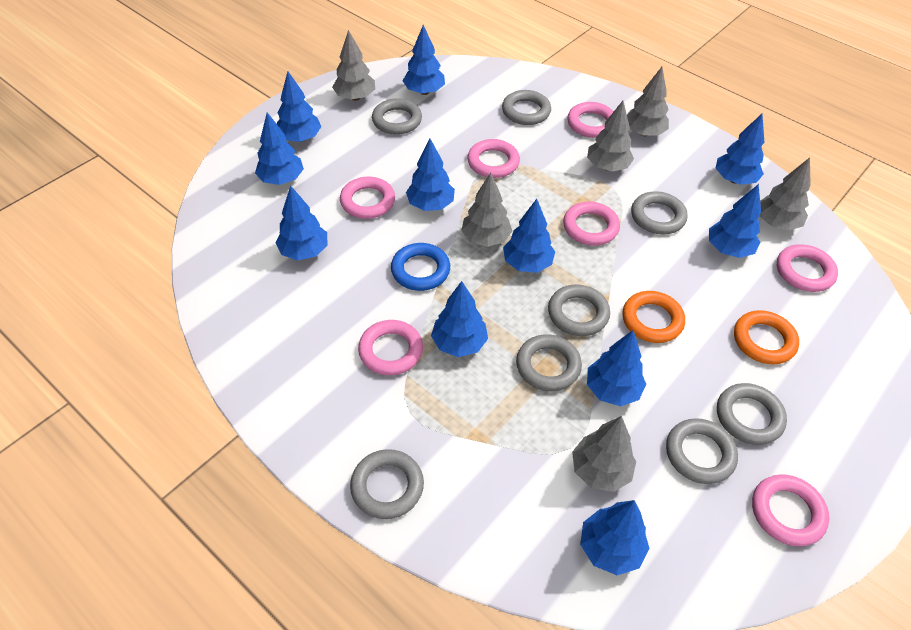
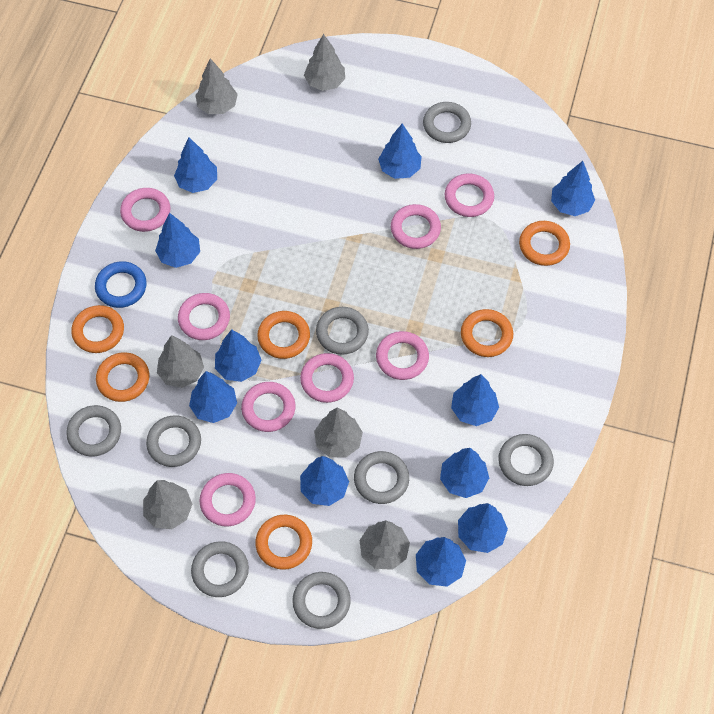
orange ring: 2 -> 6
pink ring: 7 -> 8

